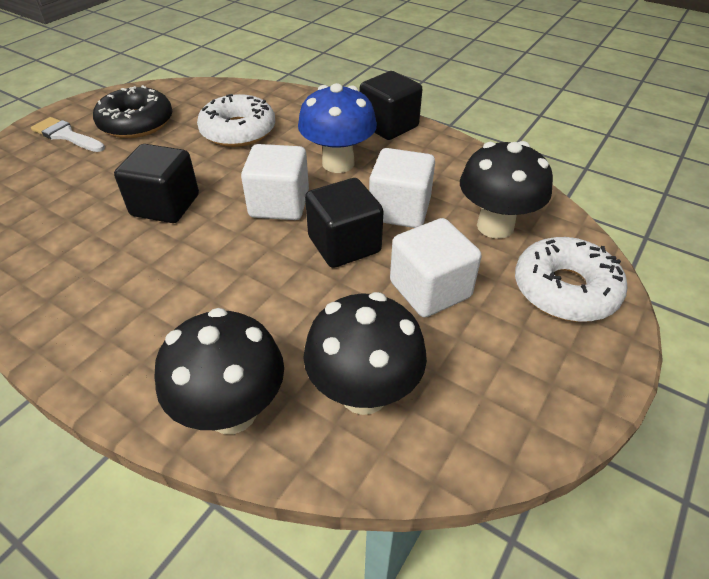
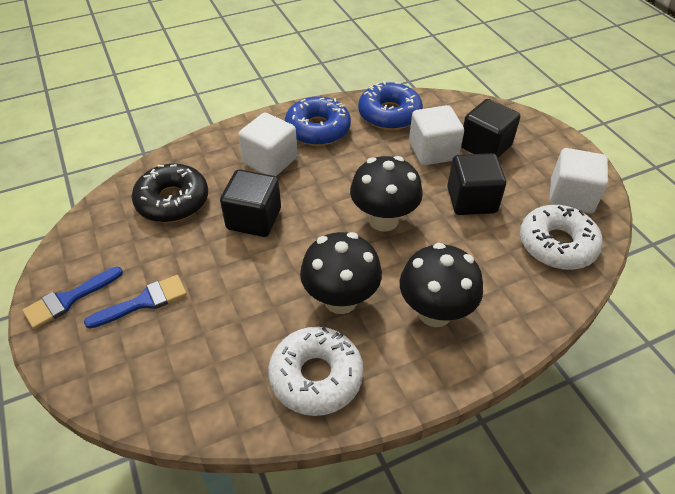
blue brush: 0 -> 2
blue donut: 0 -> 2
blue mushroom: 1 -> 0
white brush: 1 -> 0

